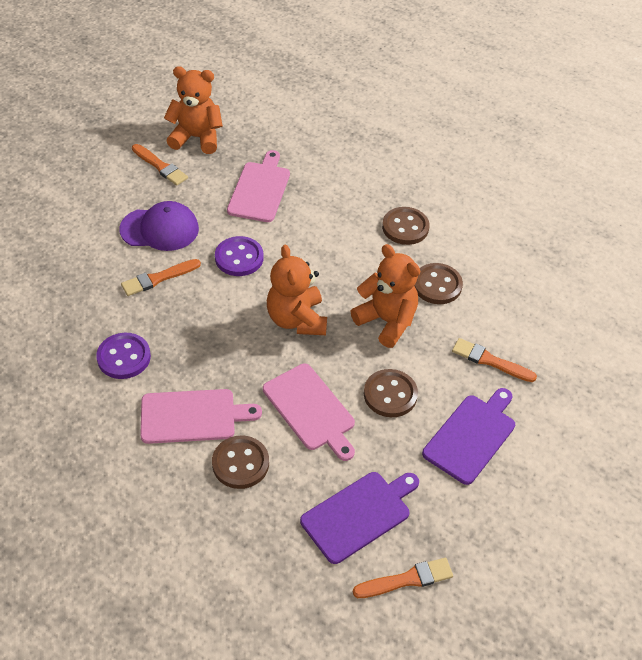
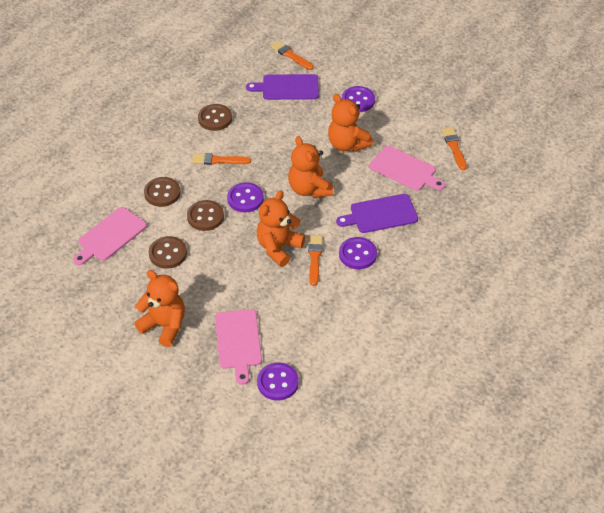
orange teddy bear: 3 -> 4
purple button: 2 -> 4
purple cap: 1 -> 0

